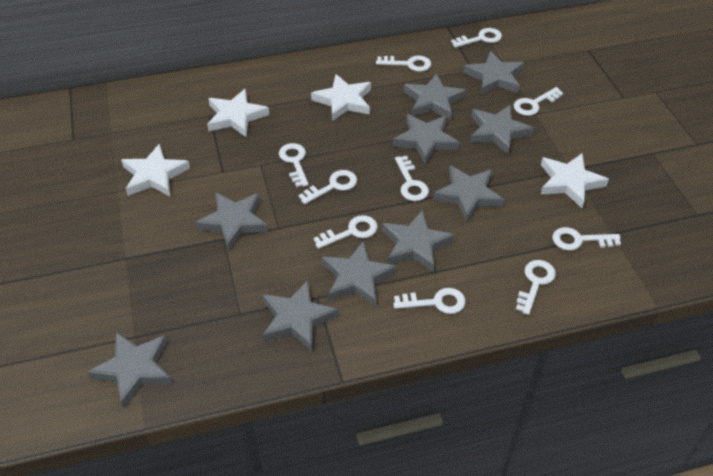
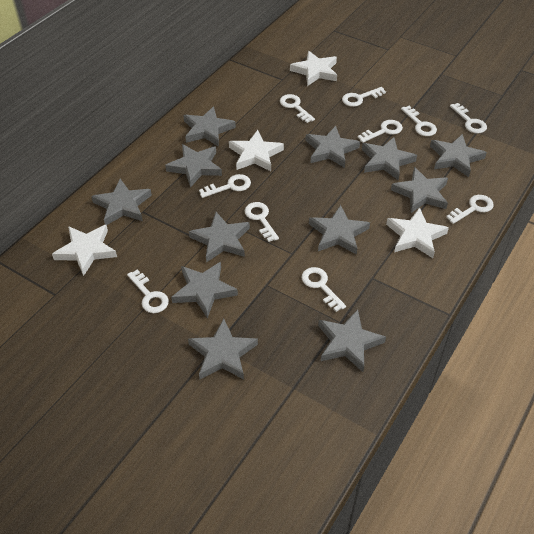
grey star: 10 -> 12

